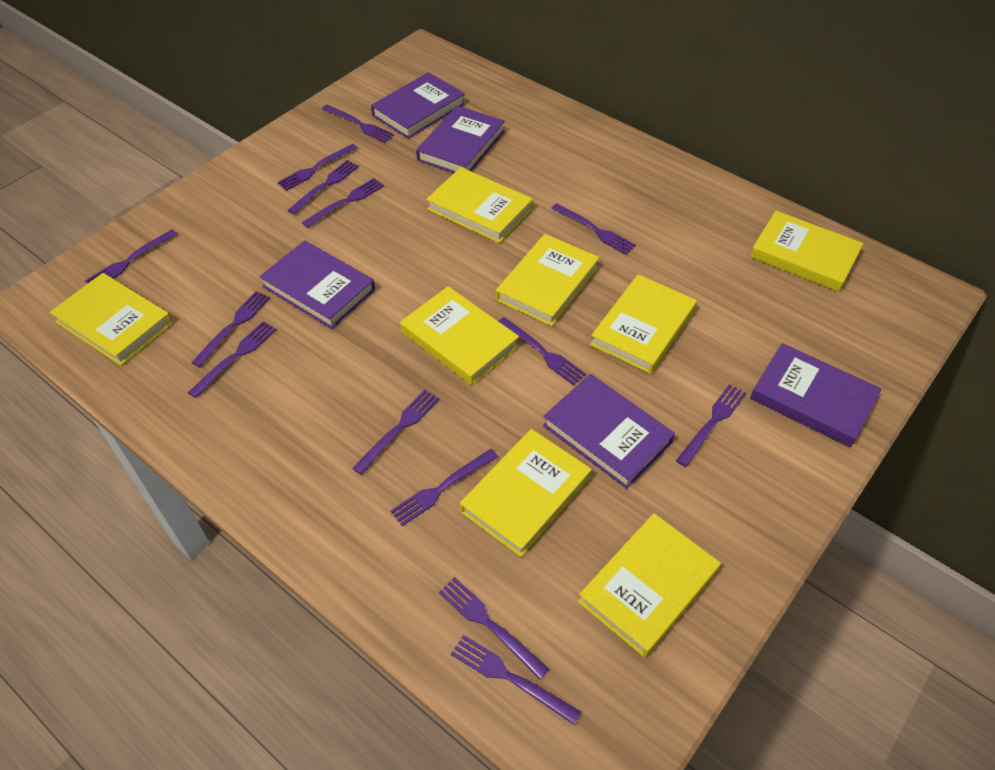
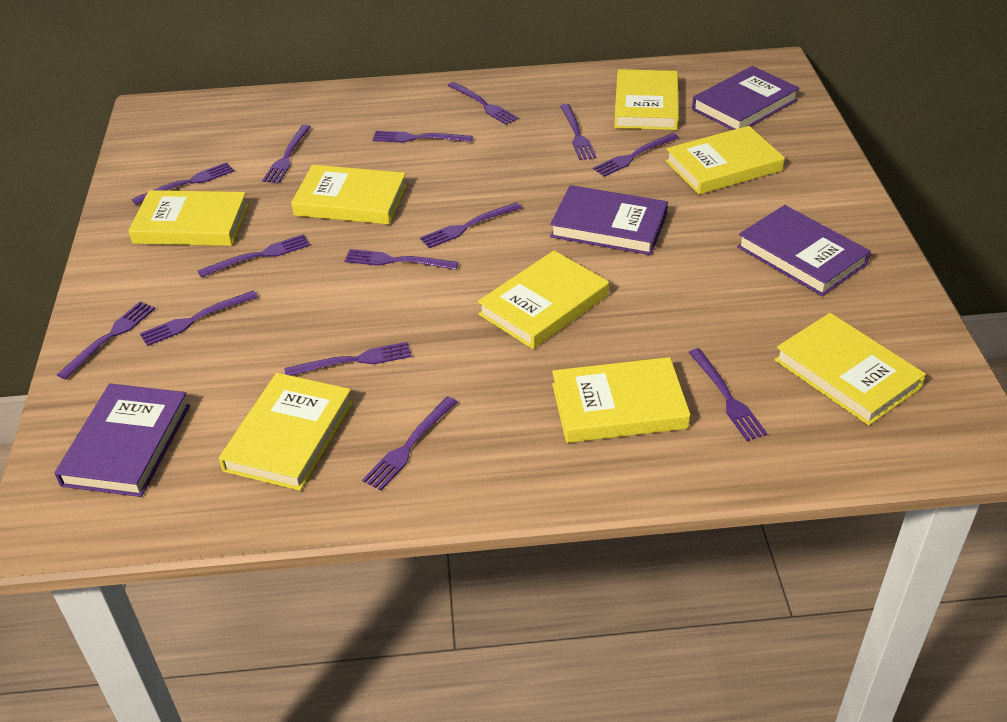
purple book: 5 -> 4

